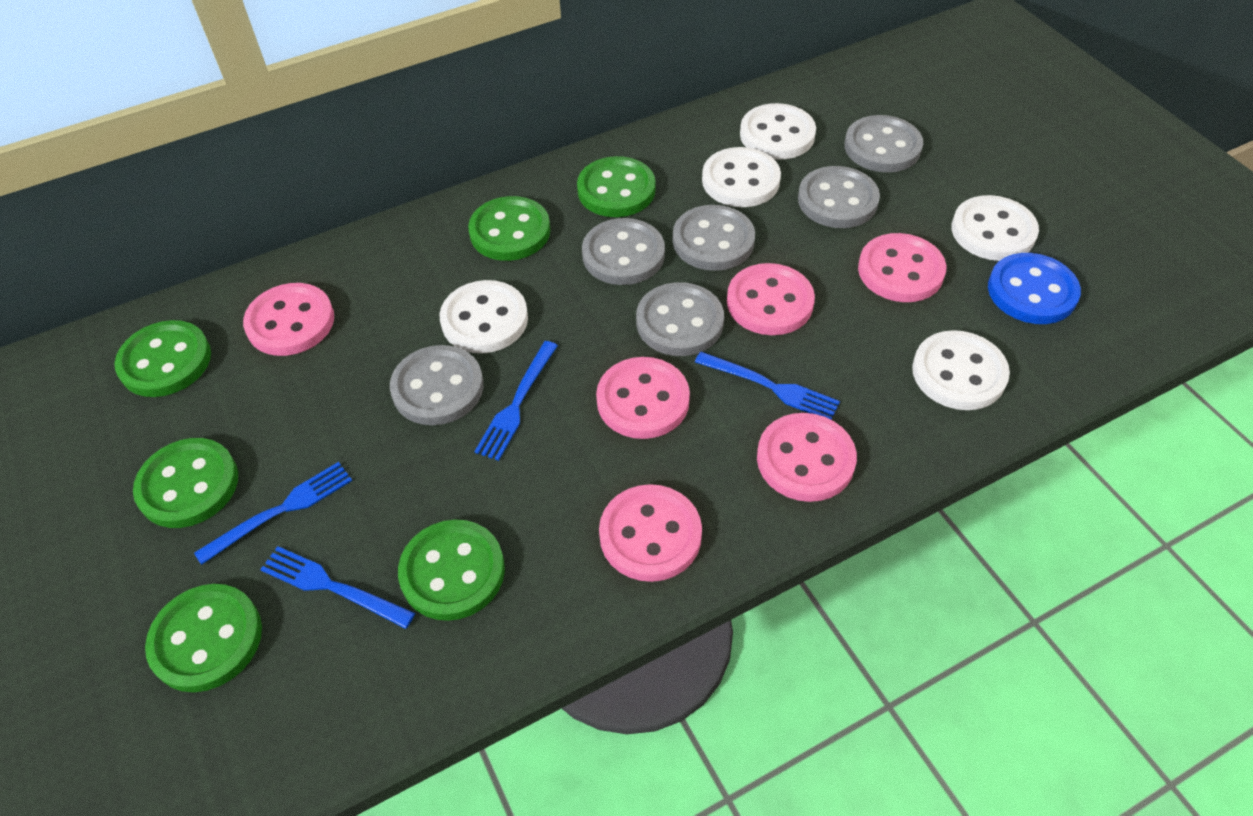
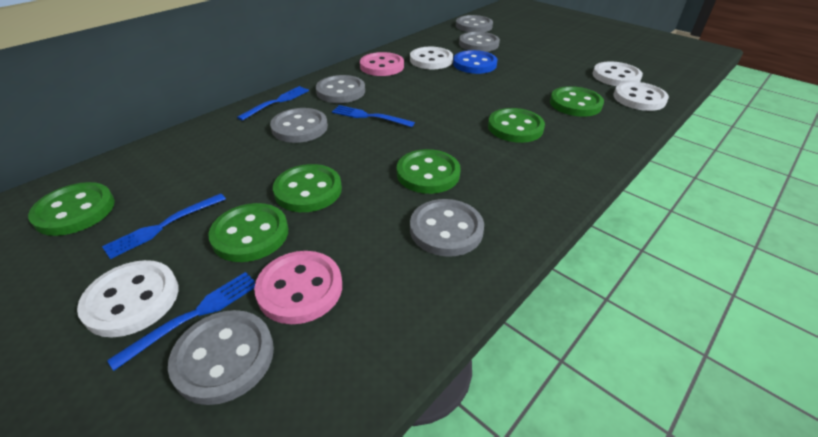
pink button: 6 -> 2
white button: 5 -> 4

